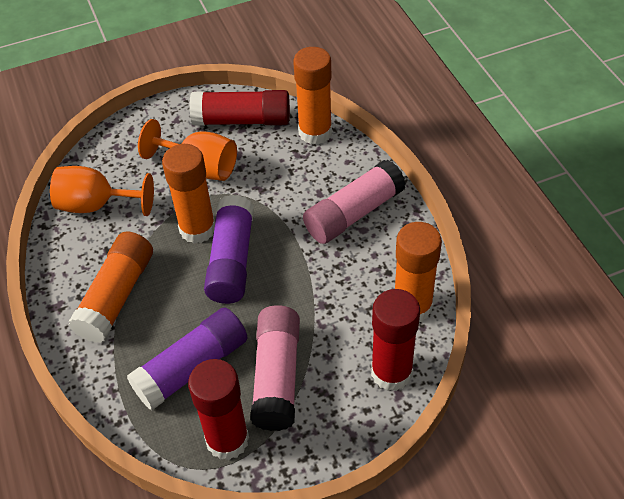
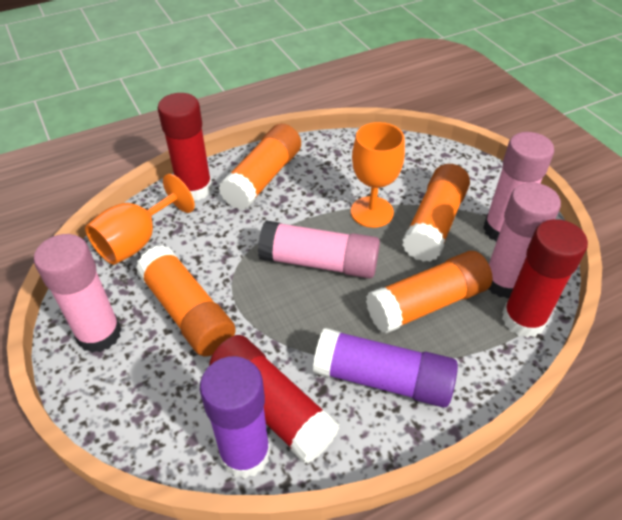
pink glue stick: 2 -> 4

